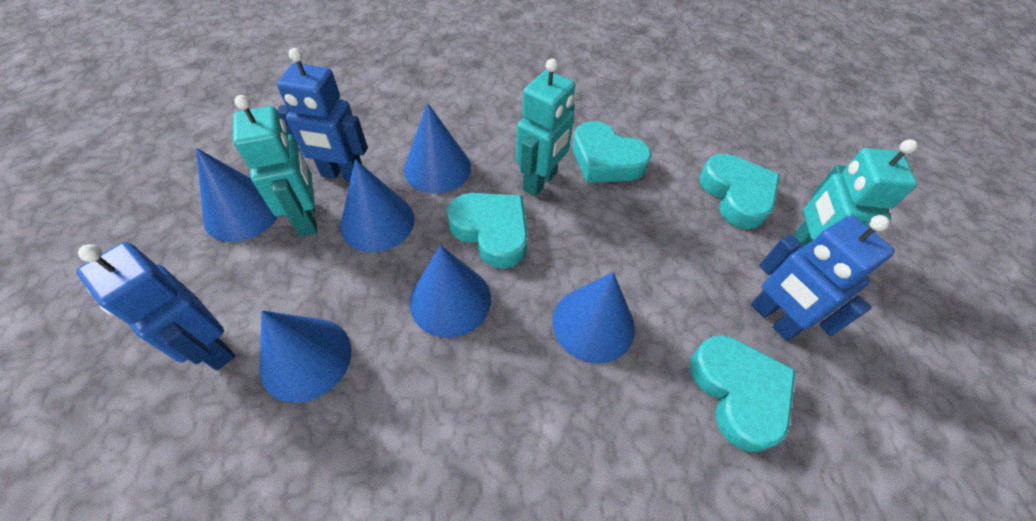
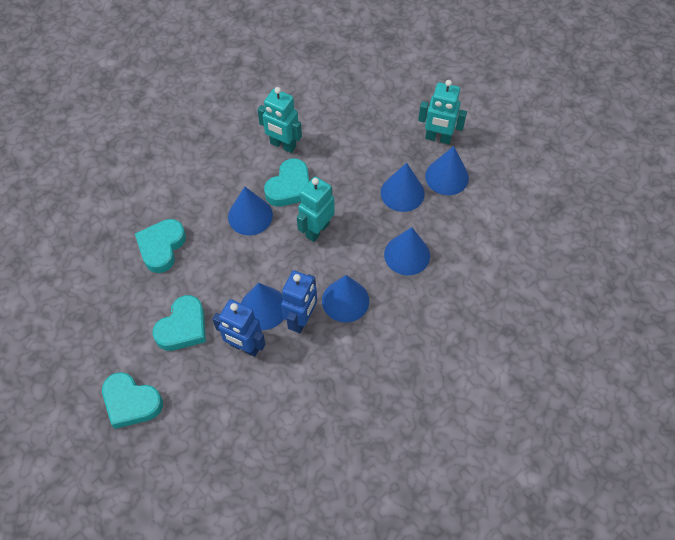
blue robot: 3 -> 2

